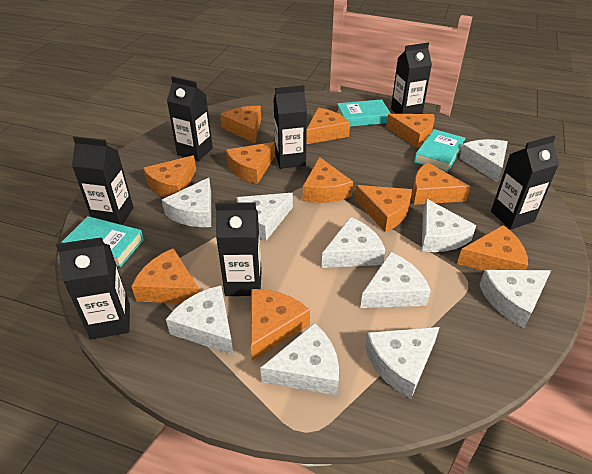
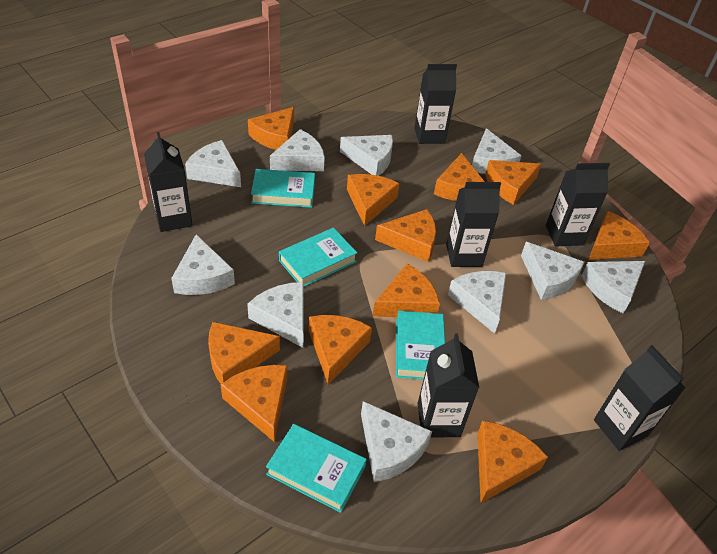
black carton: 7 -> 6
turquoise book: 3 -> 4

